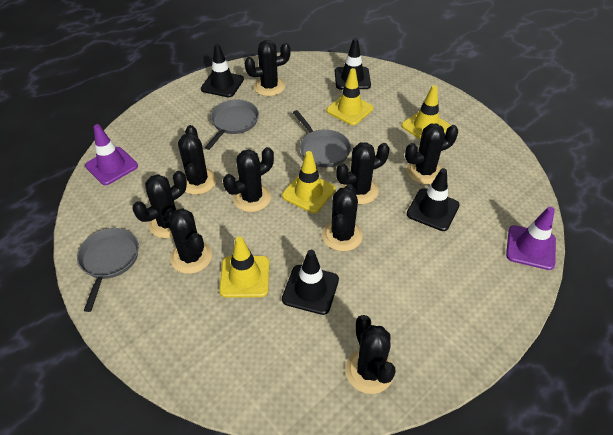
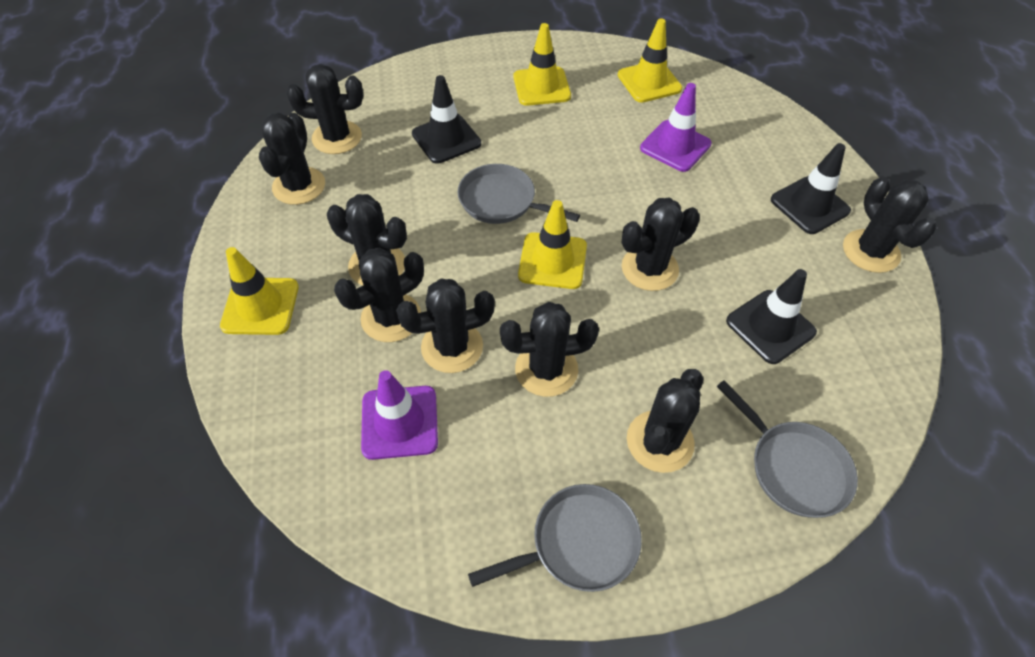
black traffic cone: 4 -> 3

